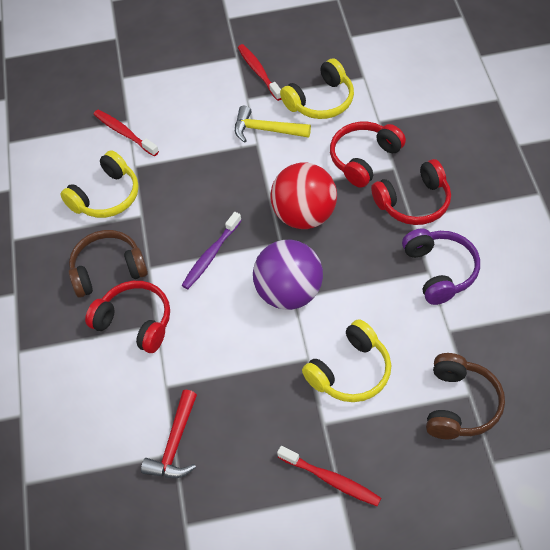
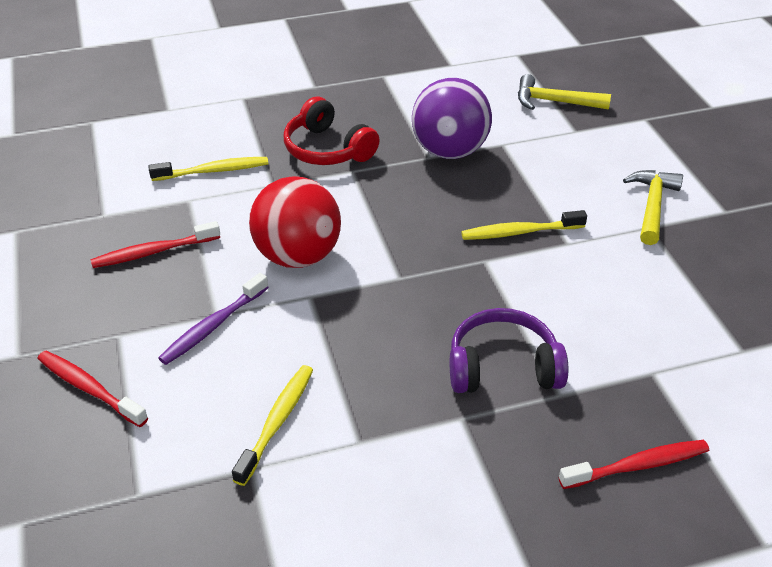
brown headphones: 2 -> 0
red hammer: 1 -> 0
red headphones: 3 -> 1
yellow hammer: 1 -> 2
yellow headphones: 3 -> 0
yellow toothbrush: 0 -> 3

